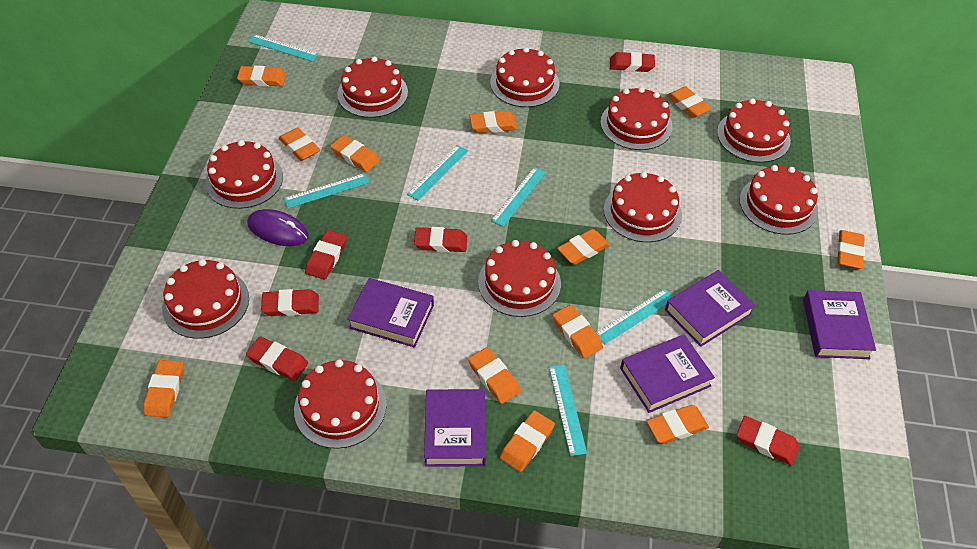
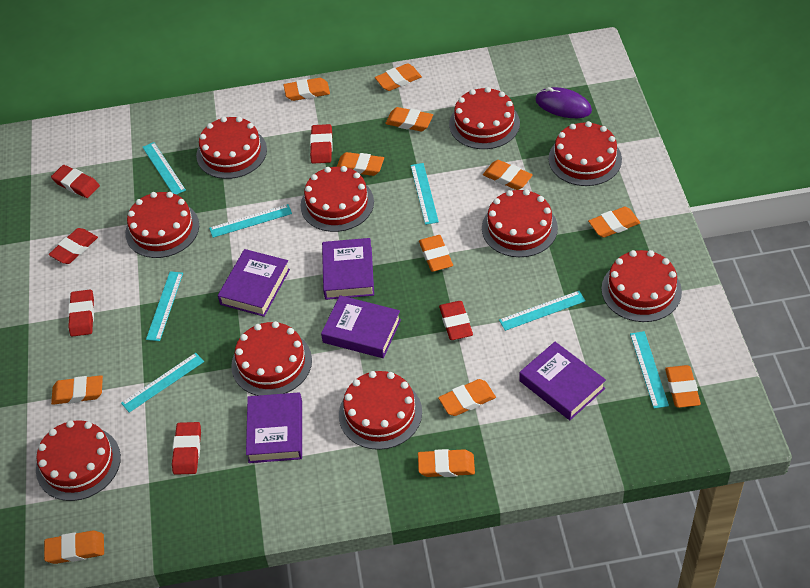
turquoise ruler: 6 -> 7

